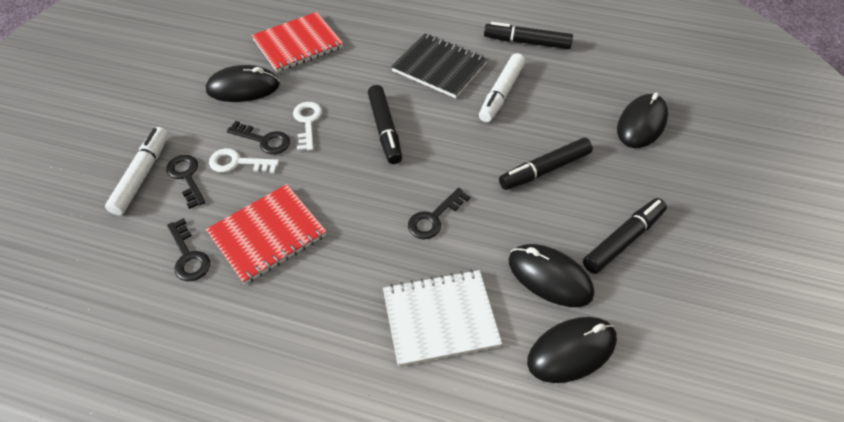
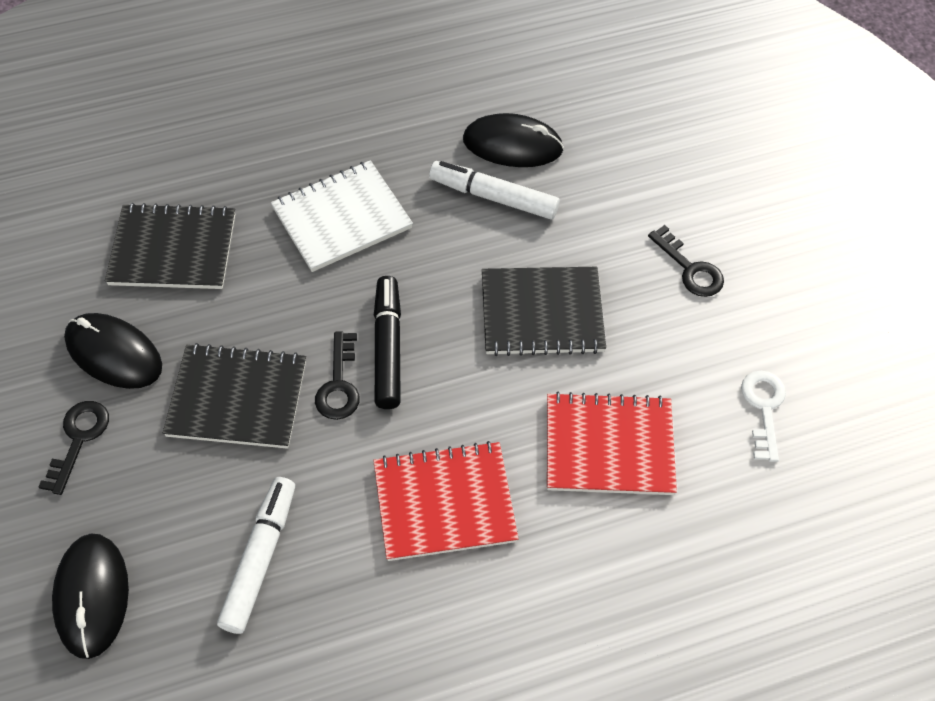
black key: 4 -> 3
black marker: 4 -> 1
black mouse: 4 -> 3
black notebook: 1 -> 3
white key: 2 -> 1

